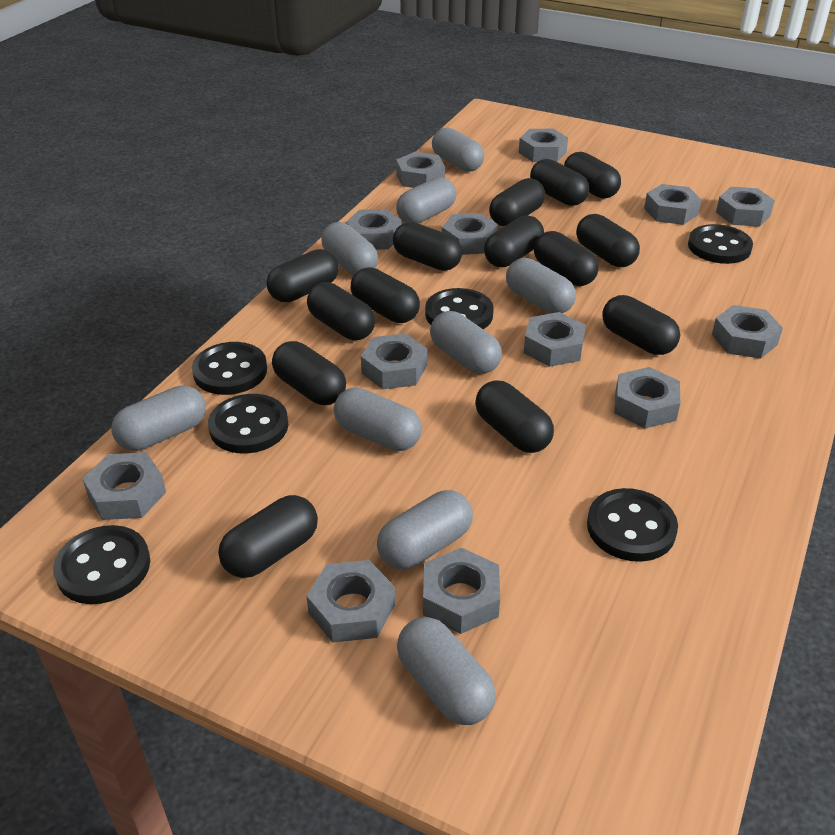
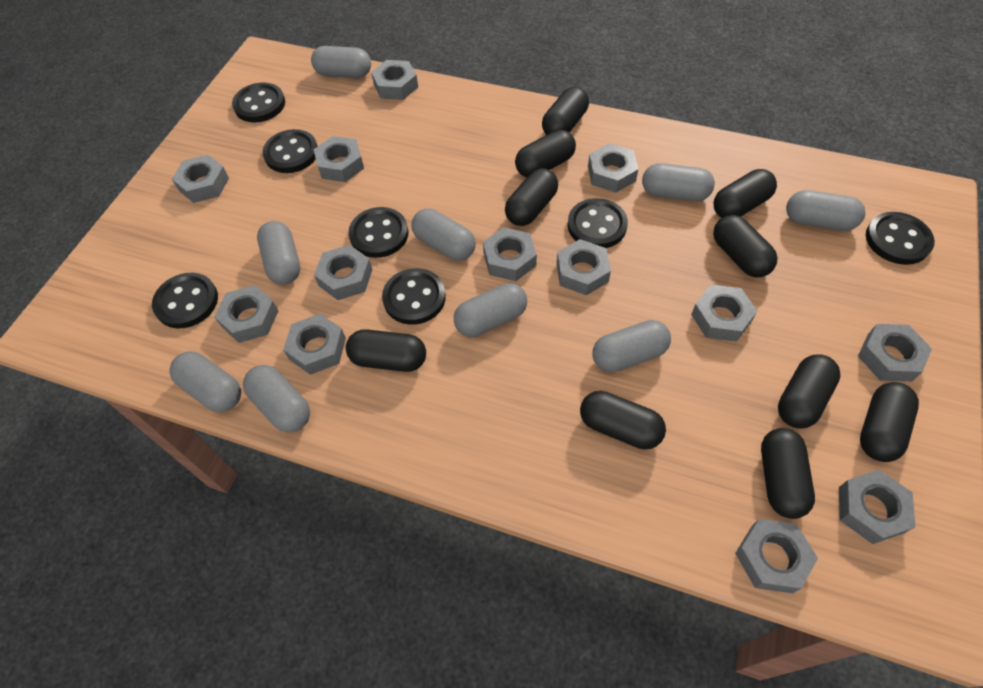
black button: 6 -> 7
black capsule: 14 -> 10

